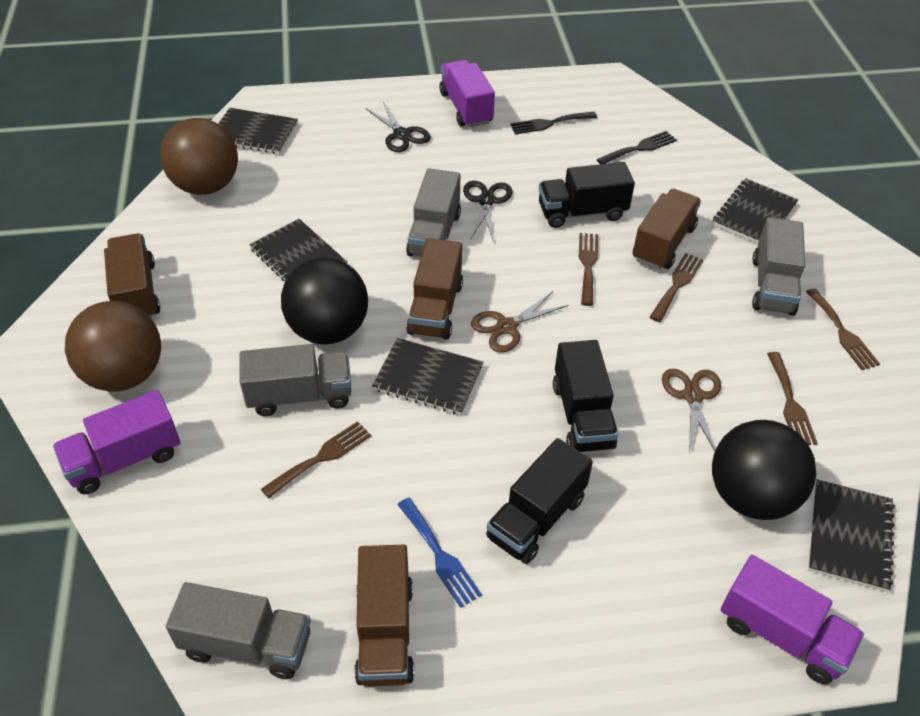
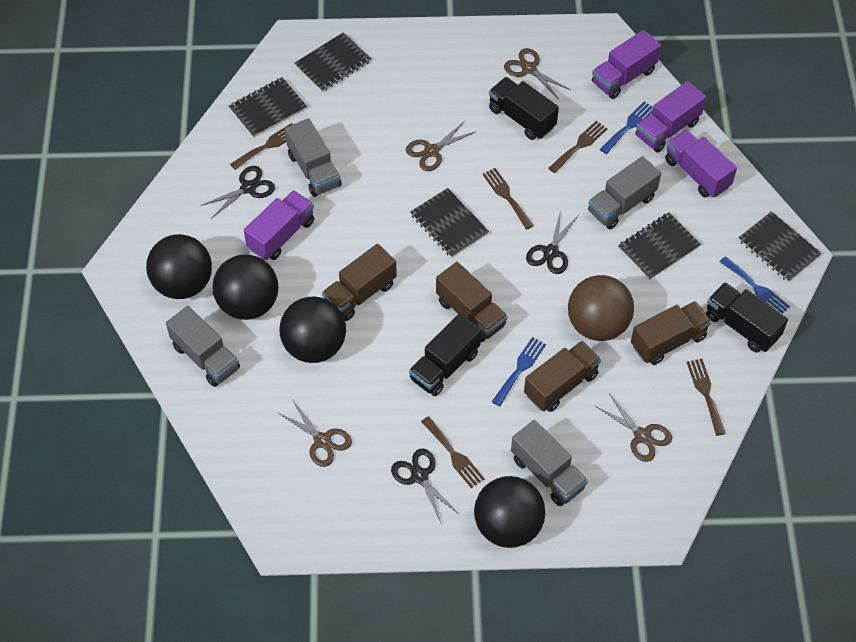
black ball: 2 -> 4
black fork: 2 -> 0
black scissors: 2 -> 3
blue fork: 1 -> 3
brown ball: 2 -> 1
brown scissors: 2 -> 4
purple truck: 3 -> 4

